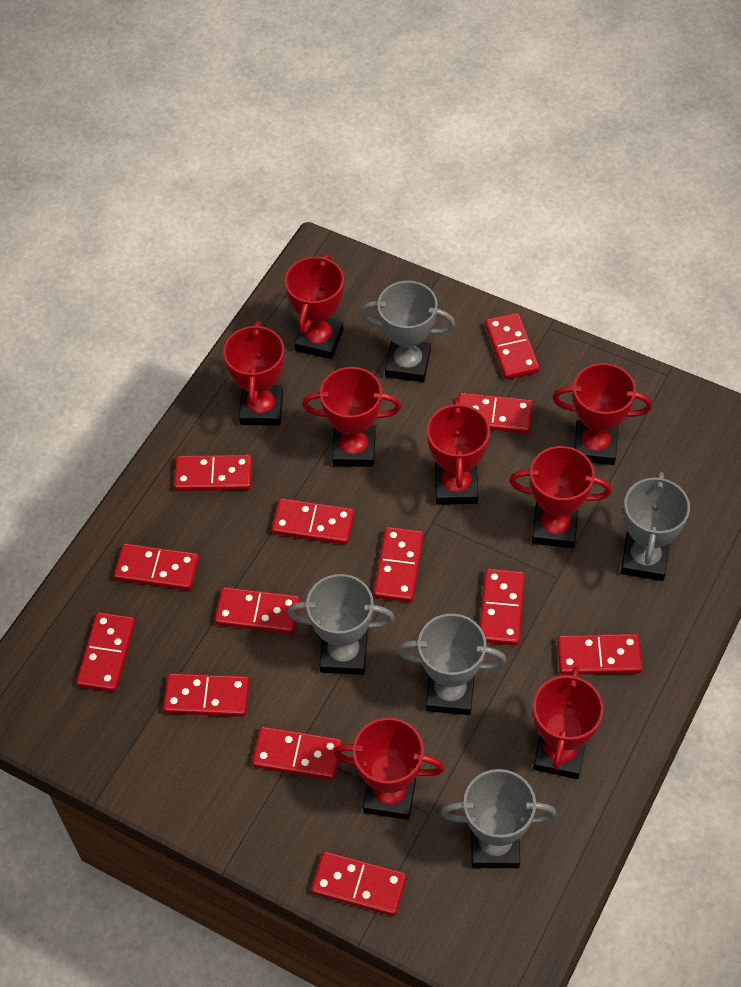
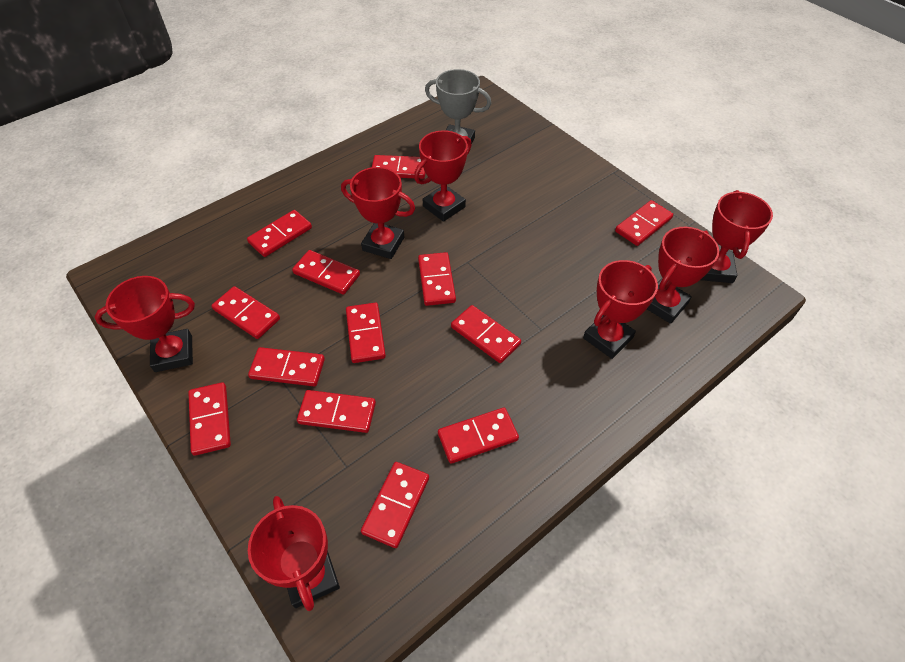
grey trophy: 5 -> 1
red trophy: 8 -> 7

